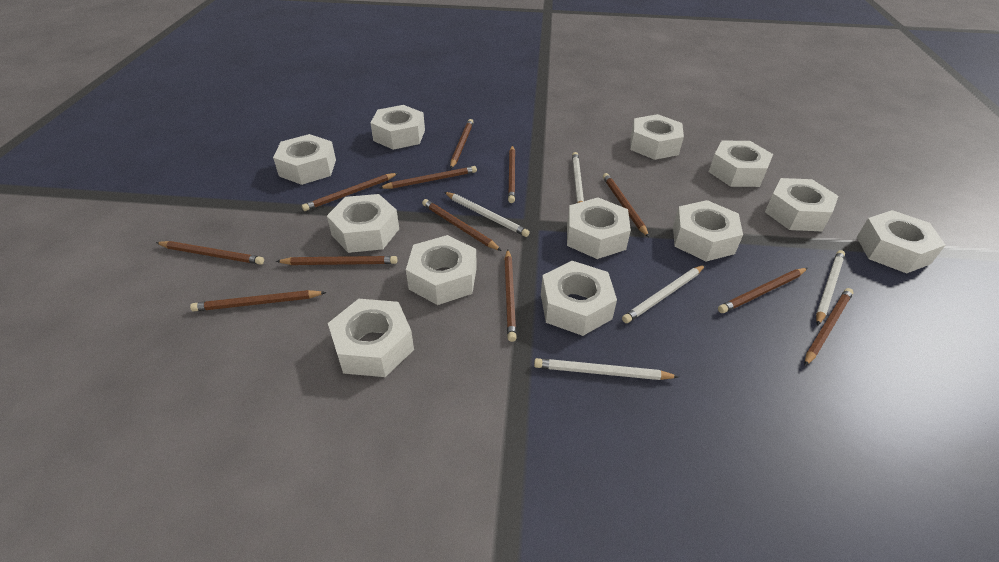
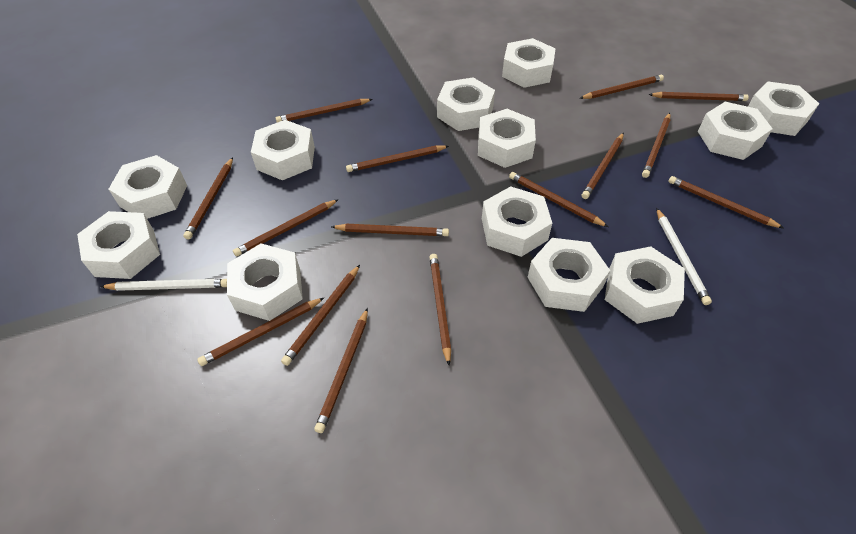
brown pencil: 12 -> 15
white pencil: 5 -> 2

